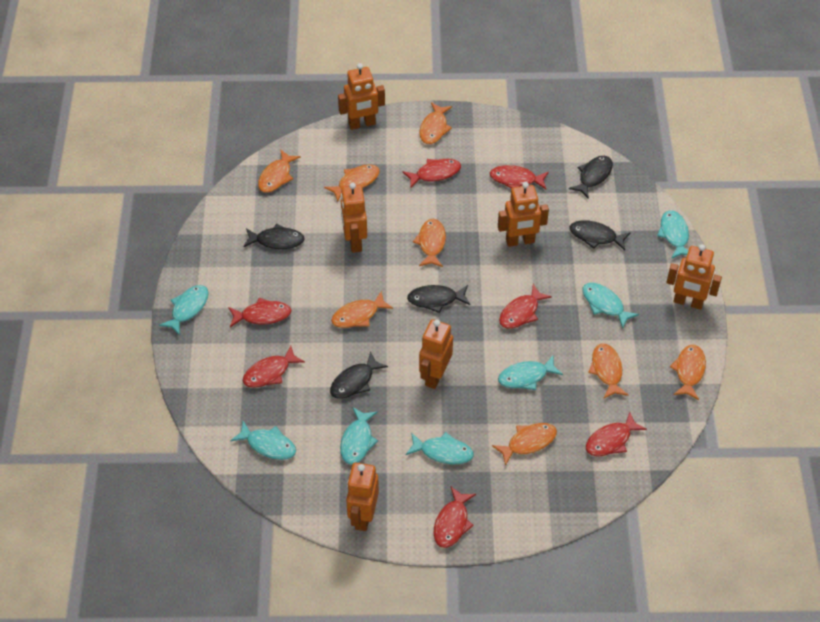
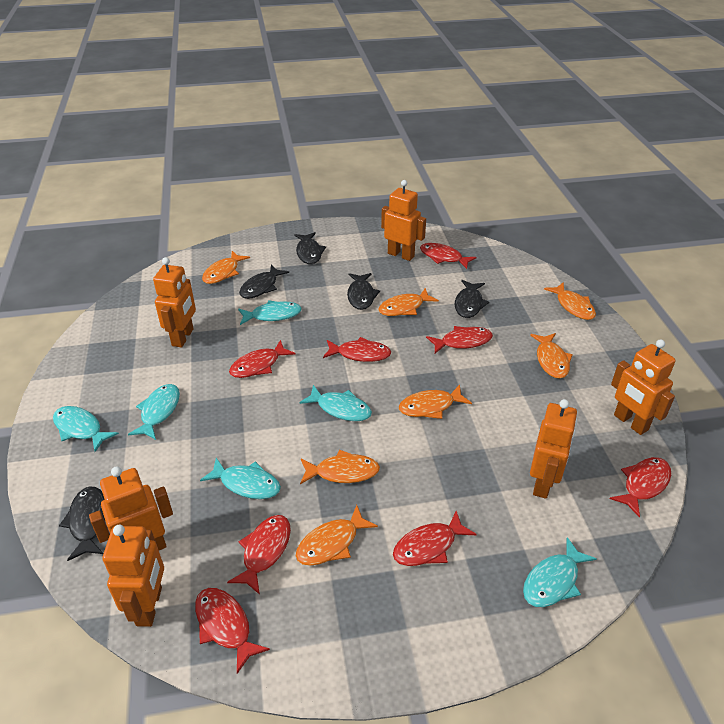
orange fish: 8 -> 7
red fish: 7 -> 8
turquoise fish: 7 -> 6

